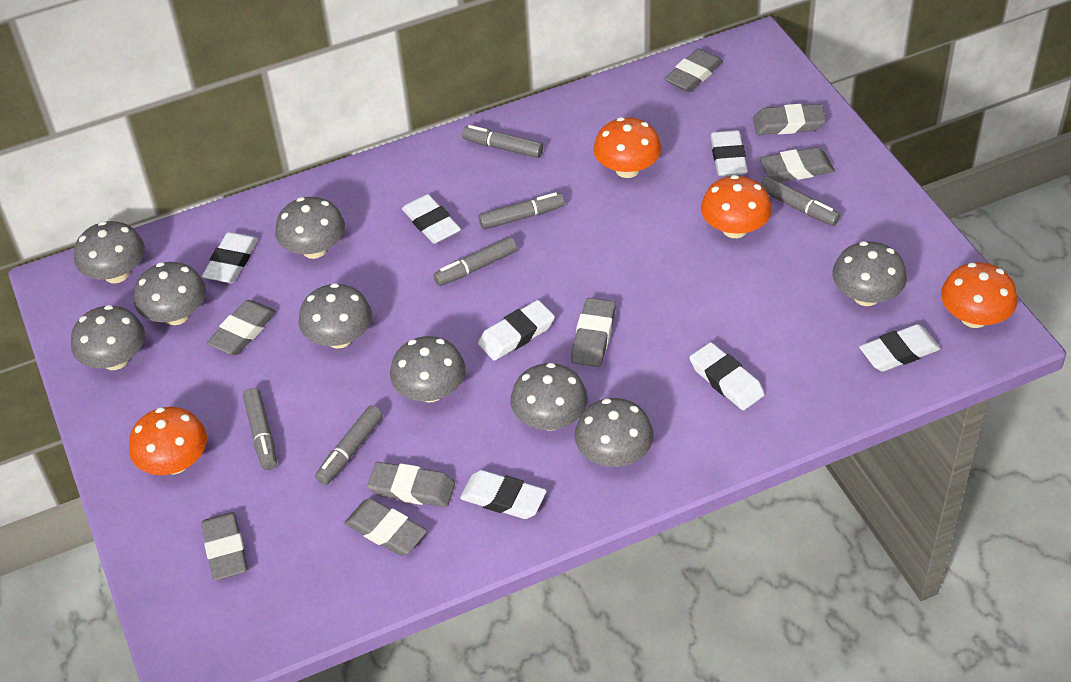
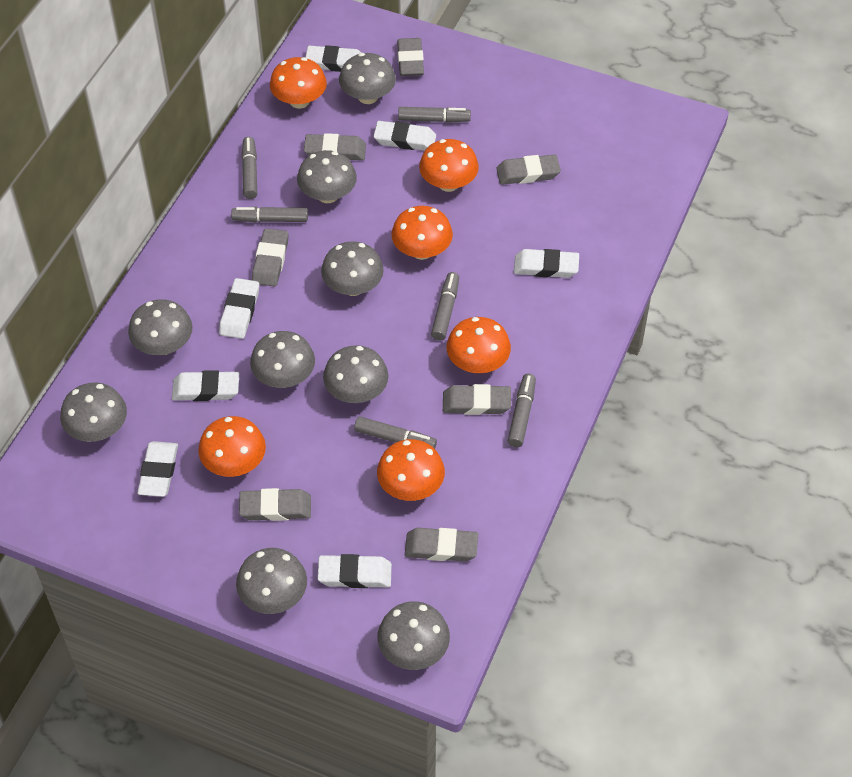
grey eraser: 8 -> 7
orange mushroom: 4 -> 6

